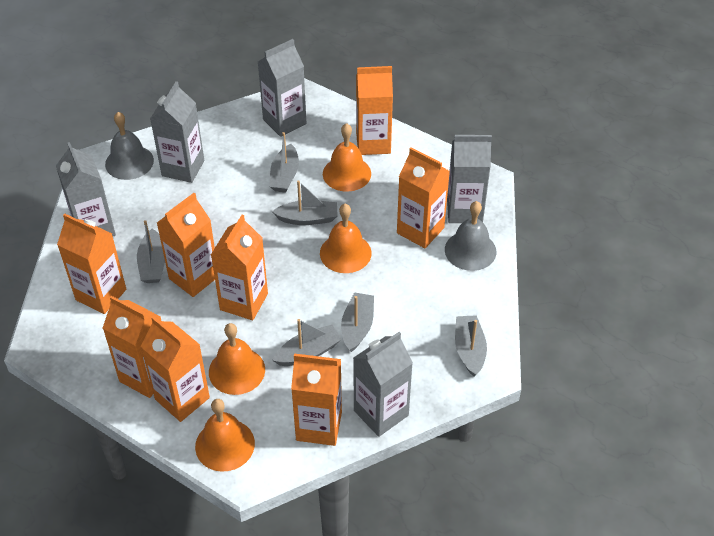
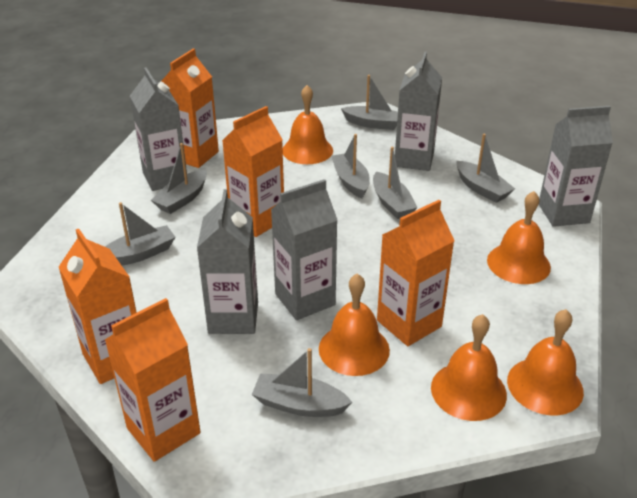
grey bell: 2 -> 0
grey boat: 6 -> 7
orange bell: 4 -> 5
orange carton: 8 -> 5

